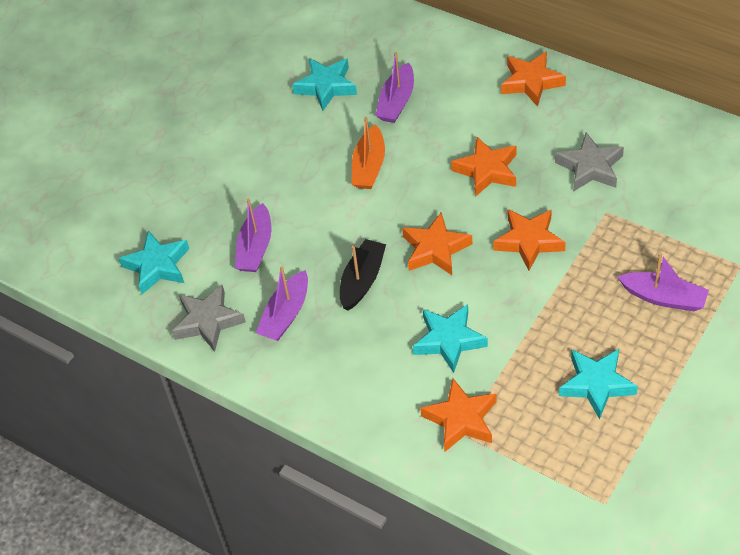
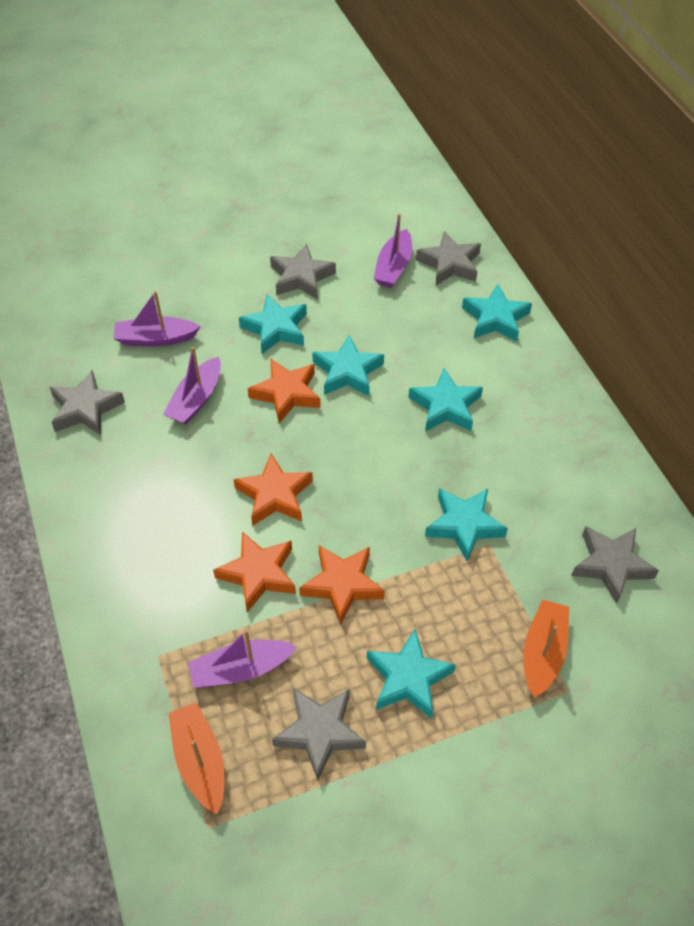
black boat: 1 -> 0
grey star: 2 -> 5
orange boat: 1 -> 2
orange star: 5 -> 4
turquoise star: 4 -> 6

